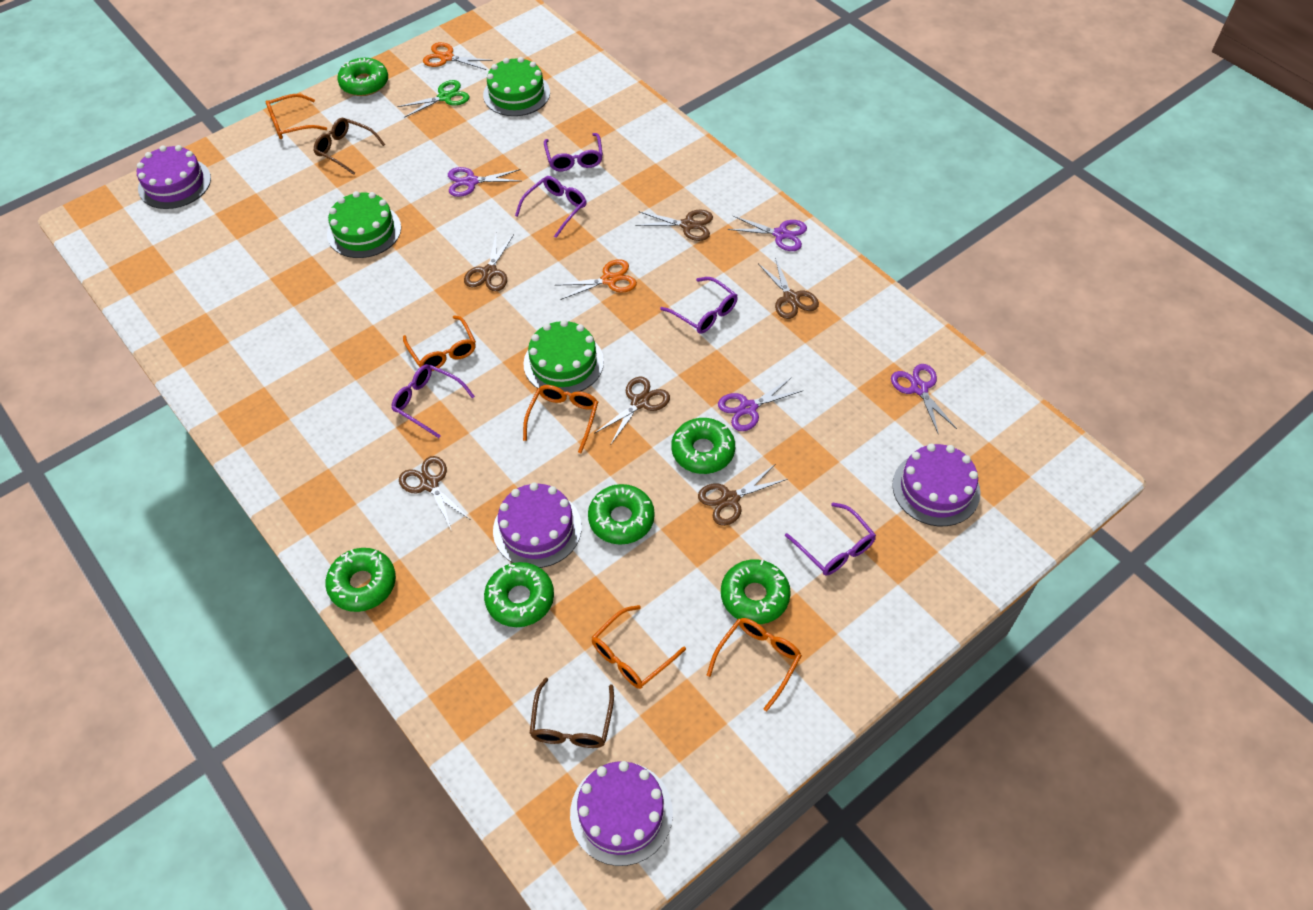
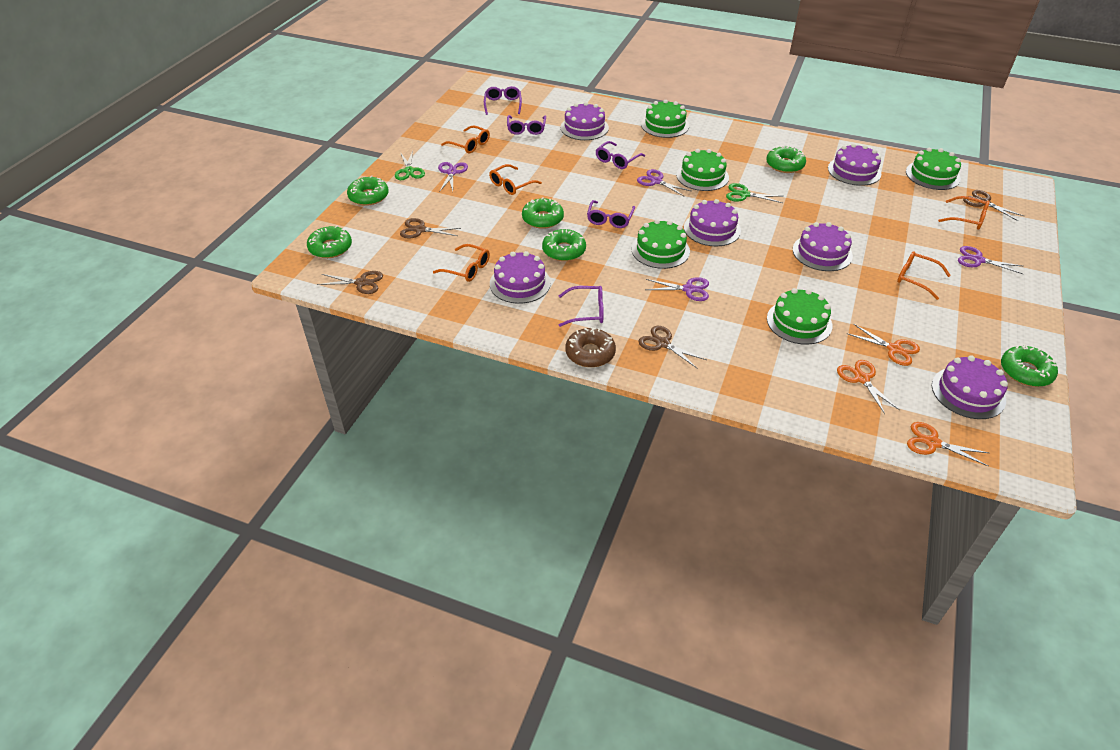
brown donut: 0 -> 1
brown glasses: 2 -> 0
brown scissors: 6 -> 4
green cake: 3 -> 5
green scissors: 1 -> 2
orange scissors: 2 -> 3
purple cake: 4 -> 6

